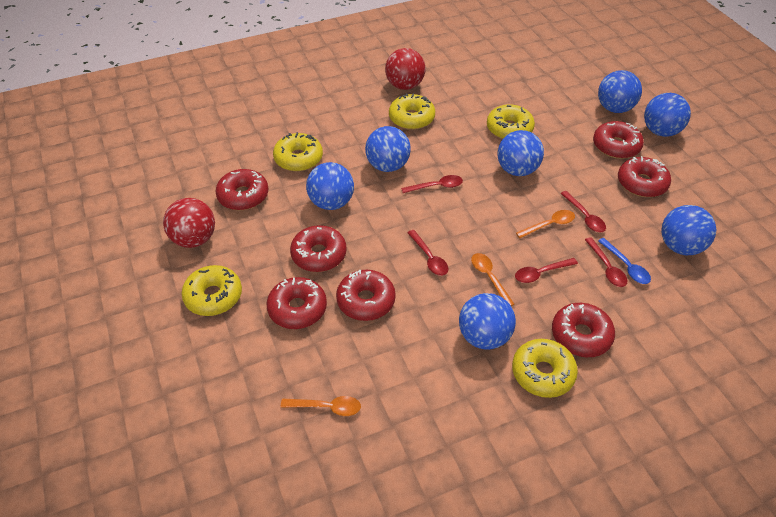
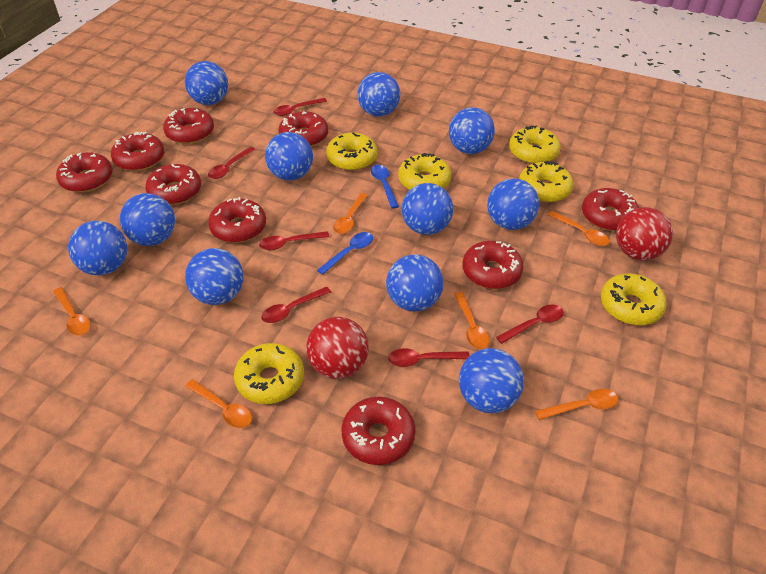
blue ball: 7 -> 11
blue spoon: 1 -> 2
orange spoon: 3 -> 6
red donut: 7 -> 9
red spoon: 5 -> 6
yellow donut: 5 -> 6

